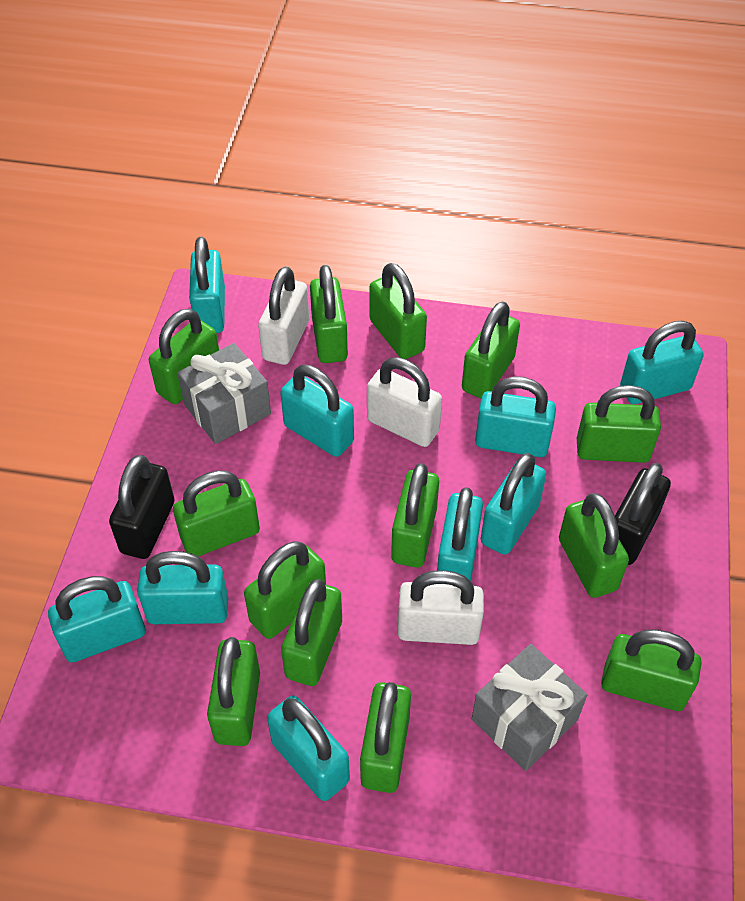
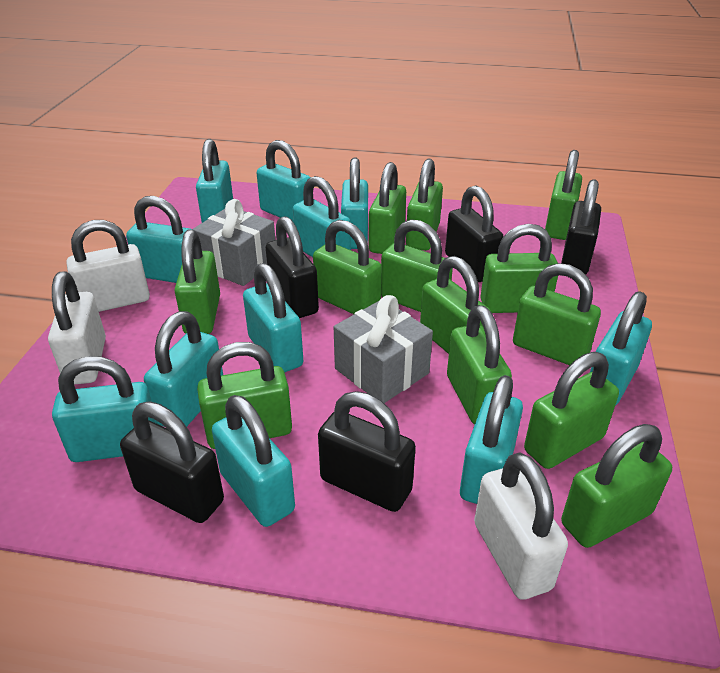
black padlock: 2 -> 5
turquoise padlock: 9 -> 11

